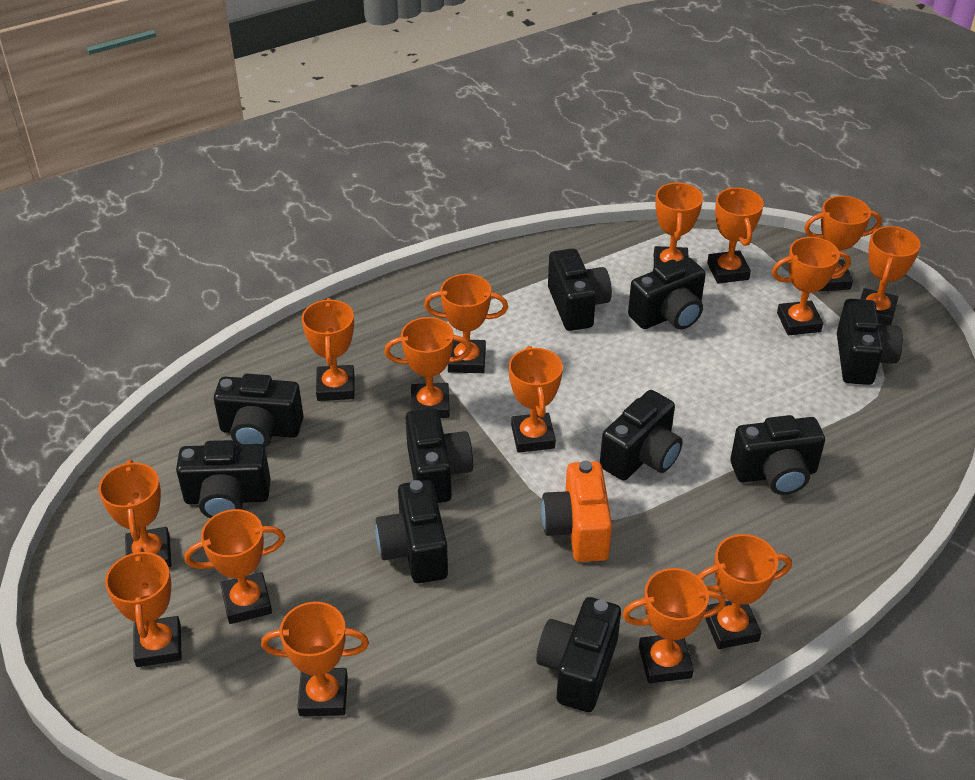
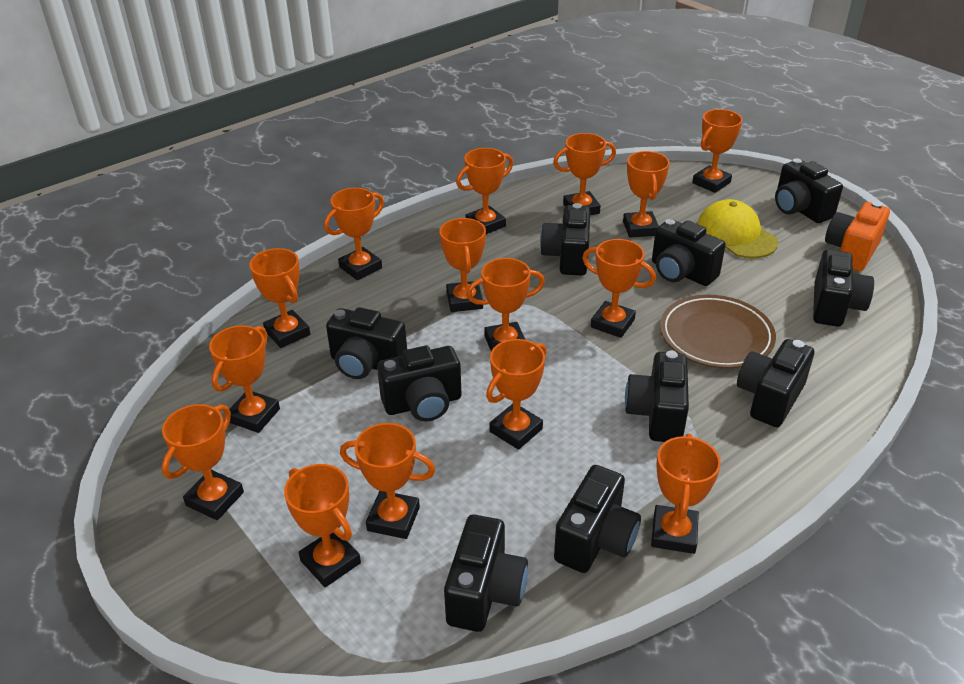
brown plate: 0 -> 1
yellow cap: 0 -> 1

